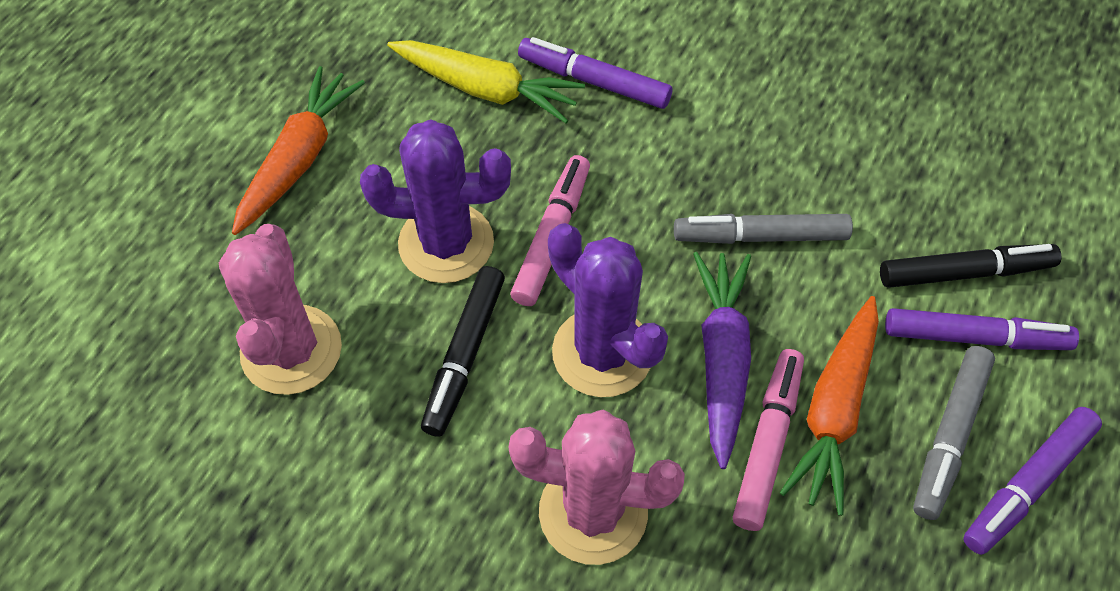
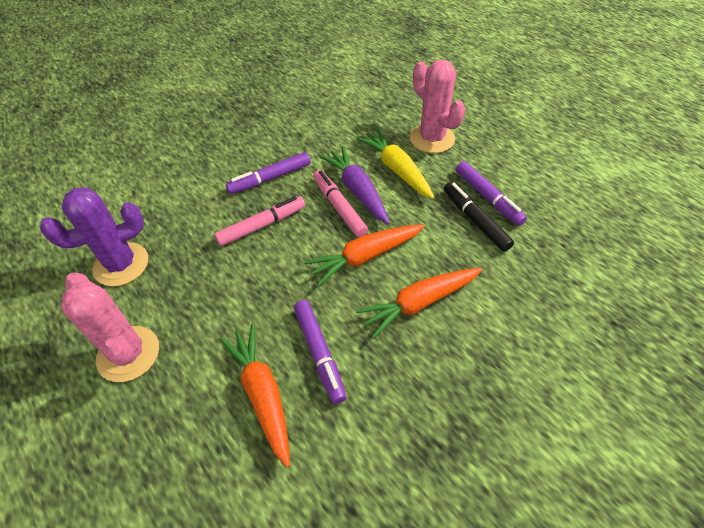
black marker: 2 -> 1
grey marker: 2 -> 0
orange carrot: 2 -> 3
purple cactus: 2 -> 1

